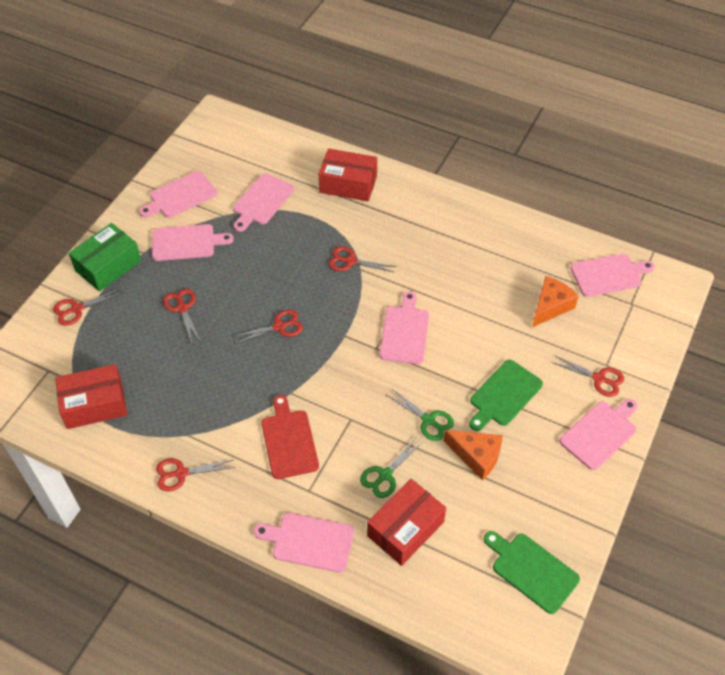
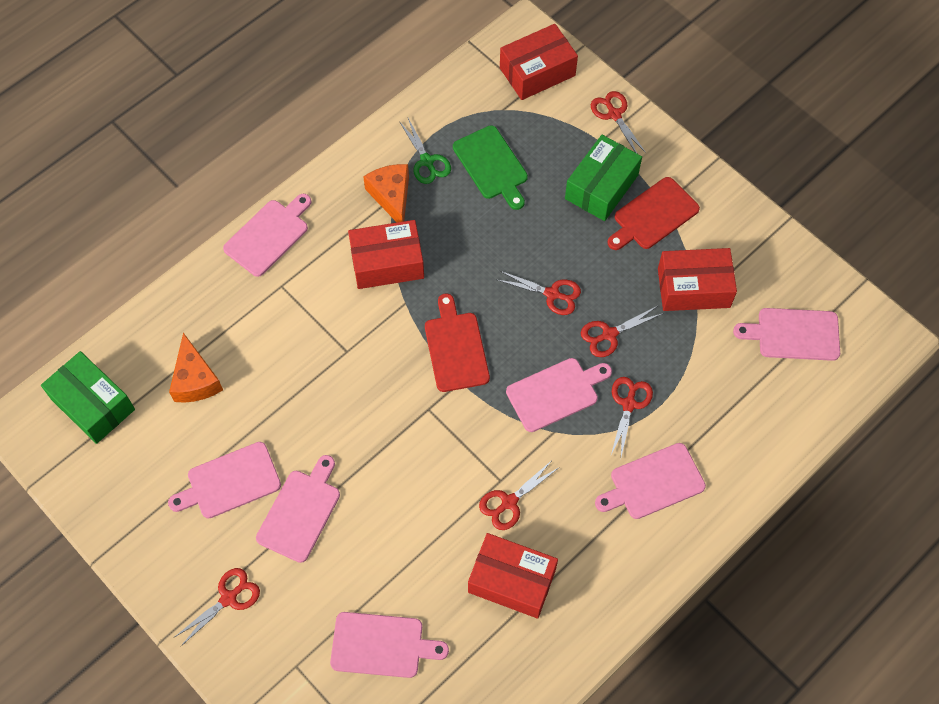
green box: 1 -> 2
green cutting board: 2 -> 1
green scissors: 2 -> 1
red box: 3 -> 4
red cutting board: 1 -> 2

